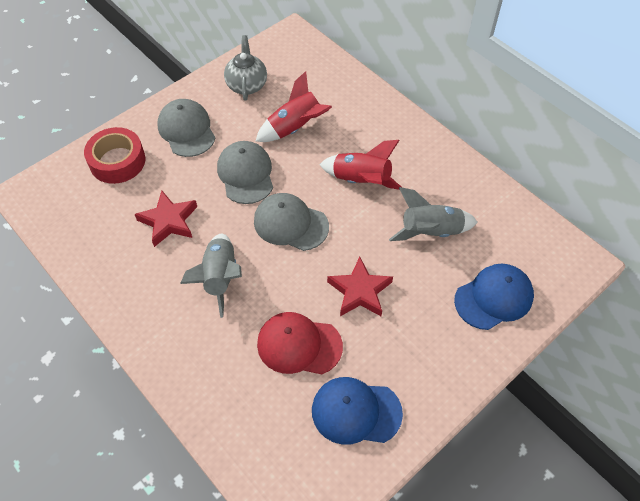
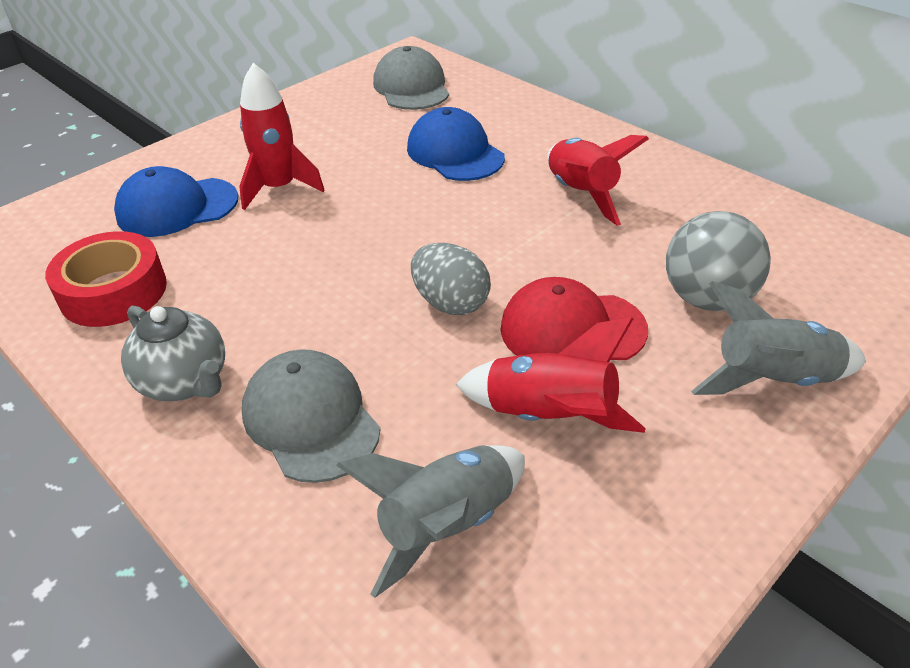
grey ball: 0 -> 1
grey cap: 3 -> 2
grey egg: 0 -> 1
red rocket: 2 -> 3
red star: 2 -> 0

